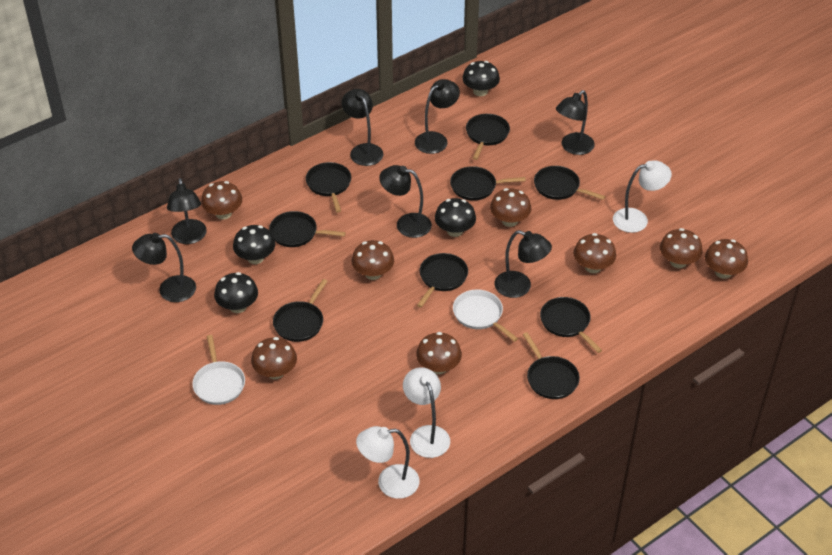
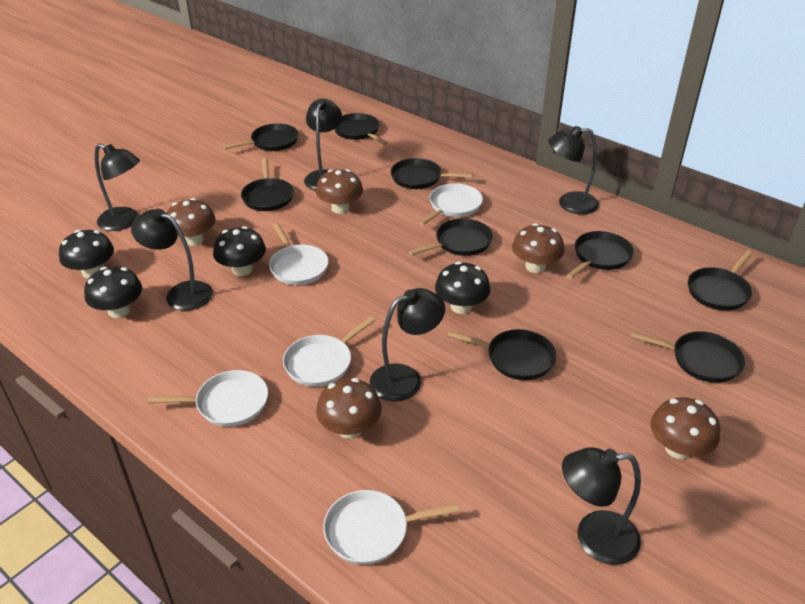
black lamp: 7 -> 6
brown mushroom: 8 -> 5
white lamp: 3 -> 0
white pan: 2 -> 5

